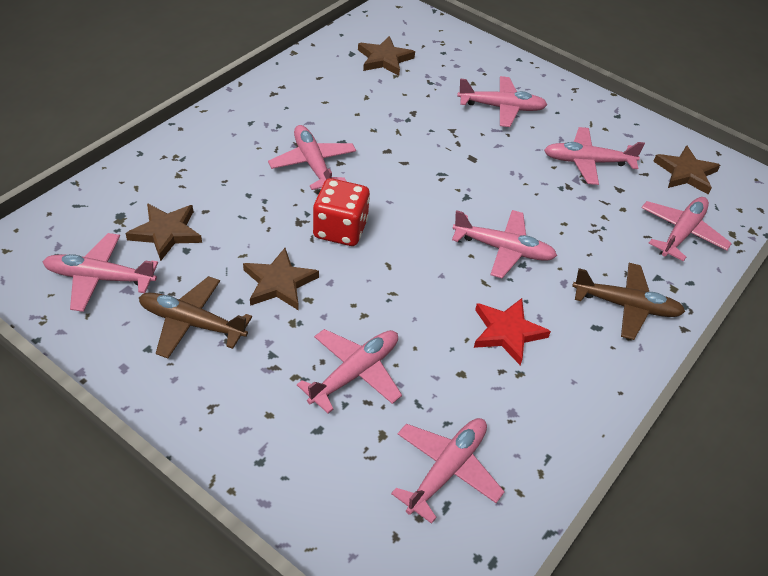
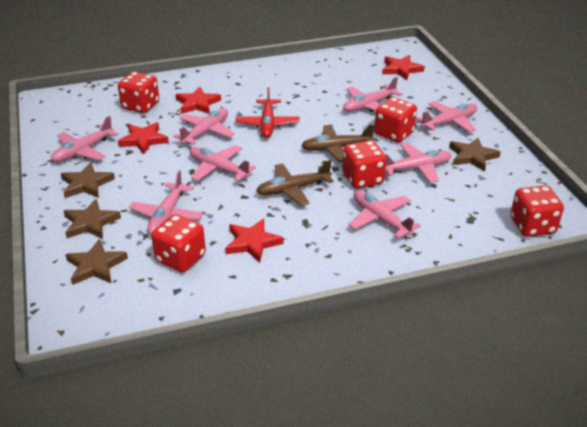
red dice: 1 -> 5
red plane: 0 -> 1
red star: 1 -> 4

